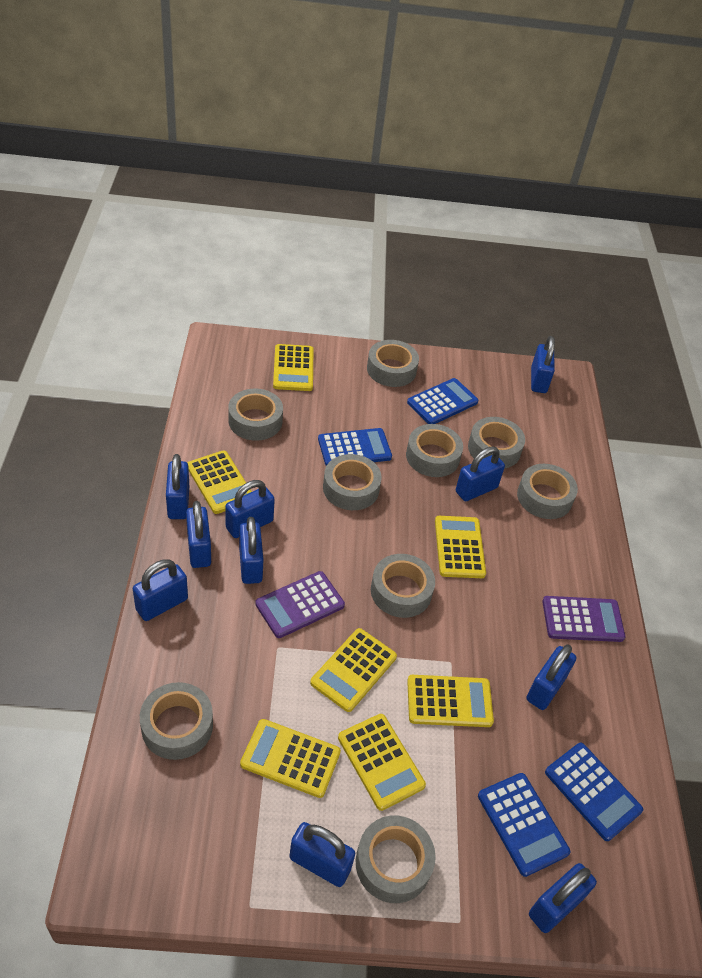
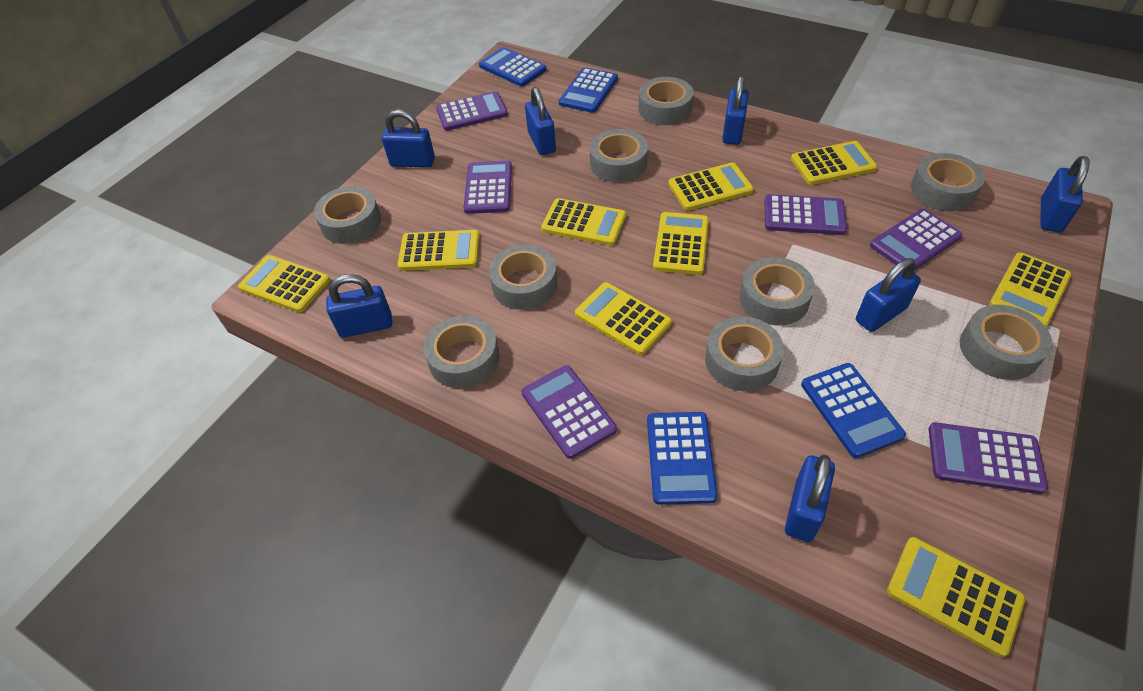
blue padlock: 10 -> 7
purple calculator: 2 -> 6
yellow calculator: 7 -> 9

